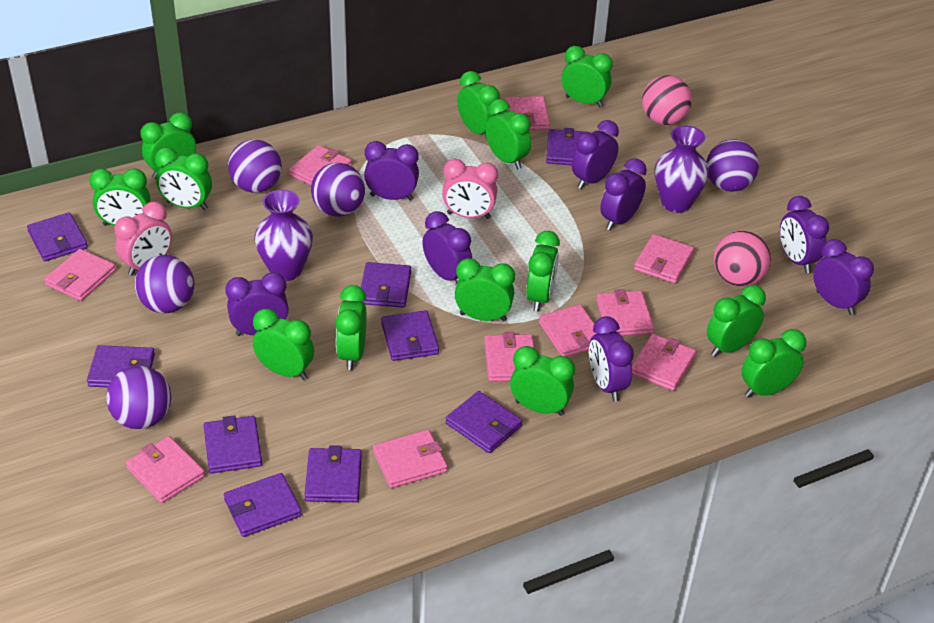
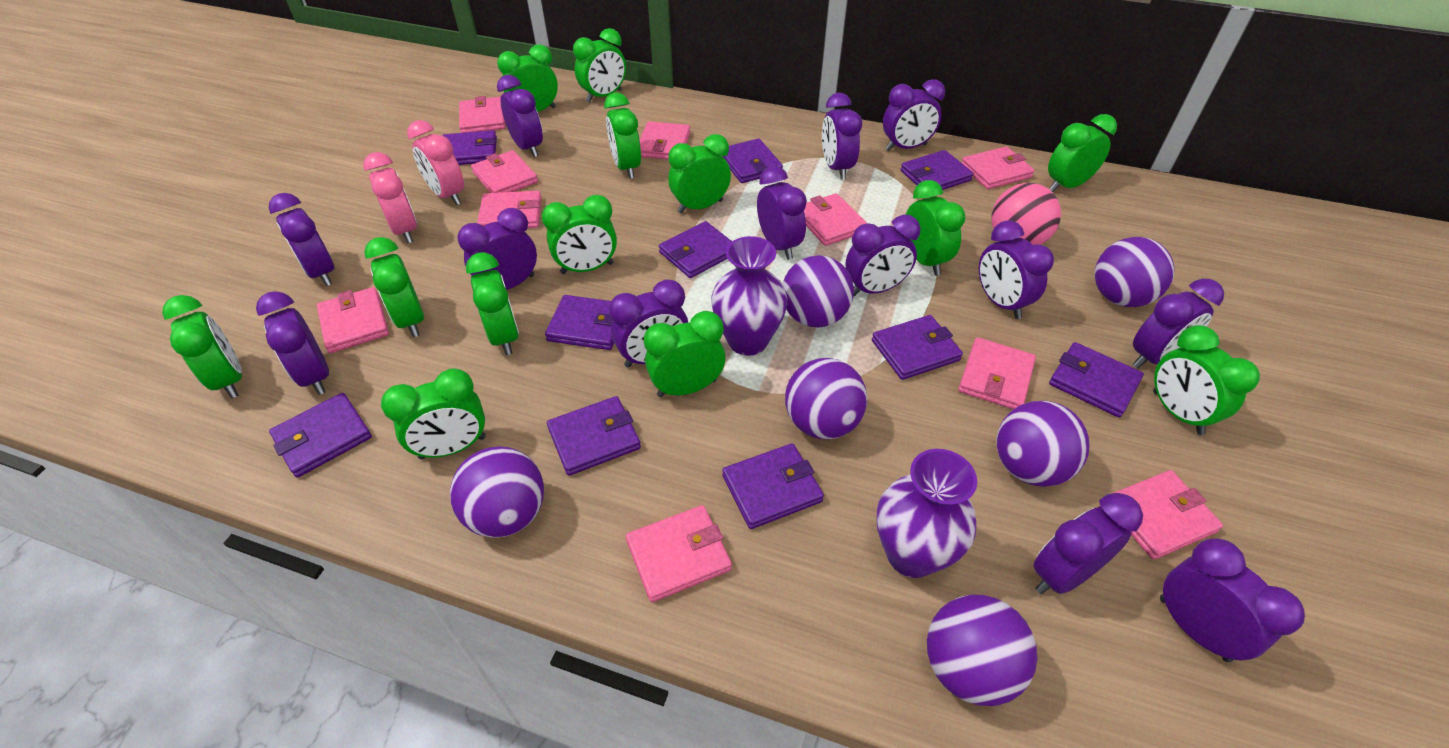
pink ball: 2 -> 1
purple ball: 5 -> 6
purple clock: 8 -> 13
purple wallet: 9 -> 10

